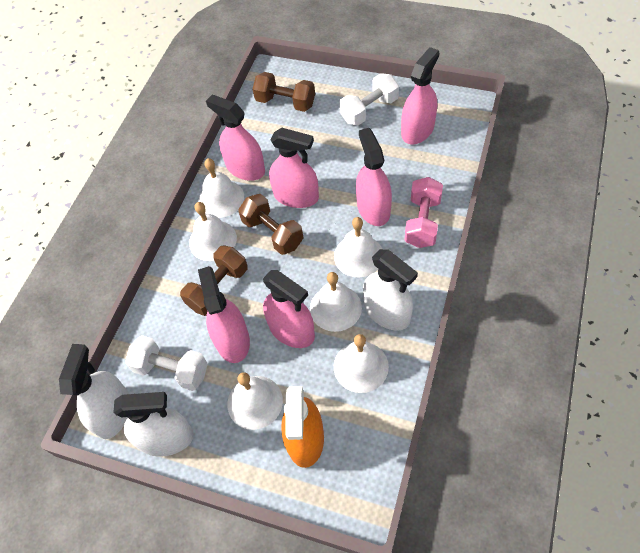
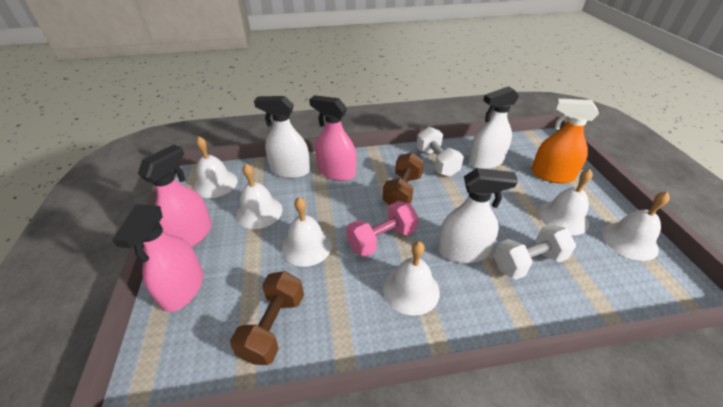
brown dumbbell: 3 -> 2
pink spray bottle: 6 -> 3

